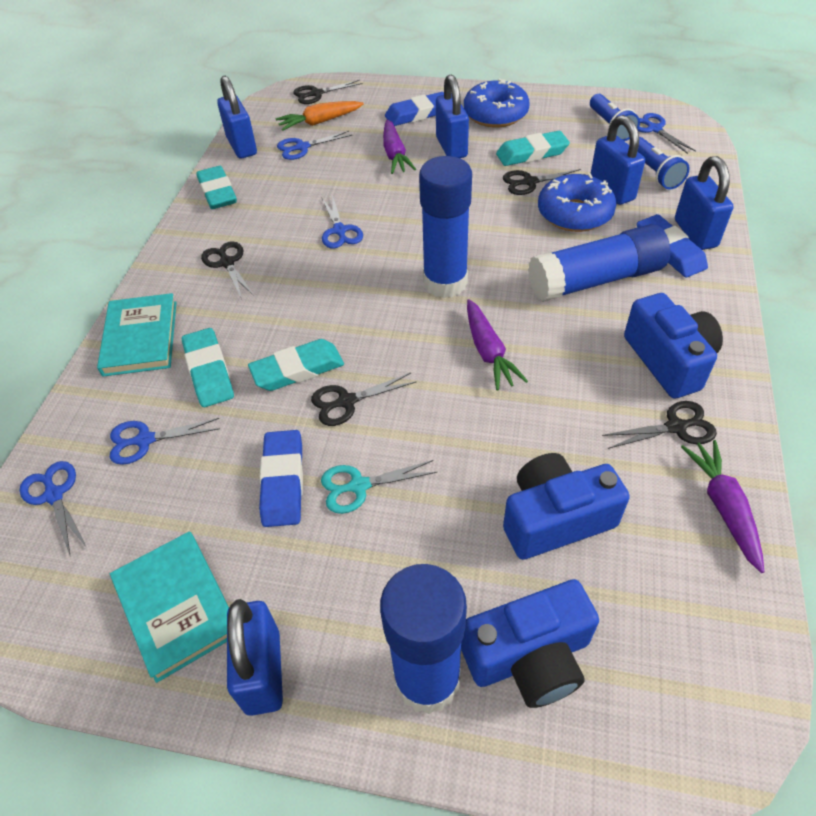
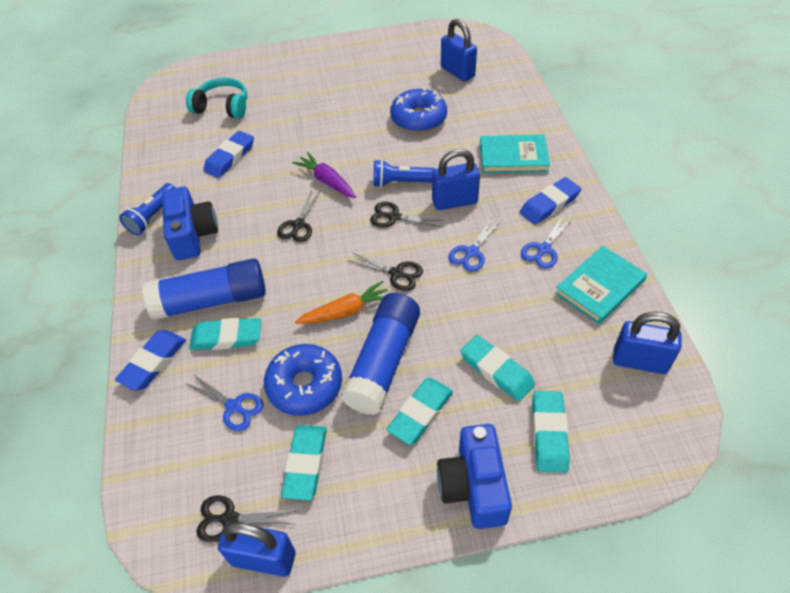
black scissors: 5 -> 4
blue camera: 3 -> 2
blue glue stick: 3 -> 2
blue padlock: 5 -> 4
blue scissors: 5 -> 3
purple carrot: 3 -> 1
turquoise eraser: 4 -> 5
turquoise headphones: 0 -> 1
turquoise scissors: 1 -> 0

